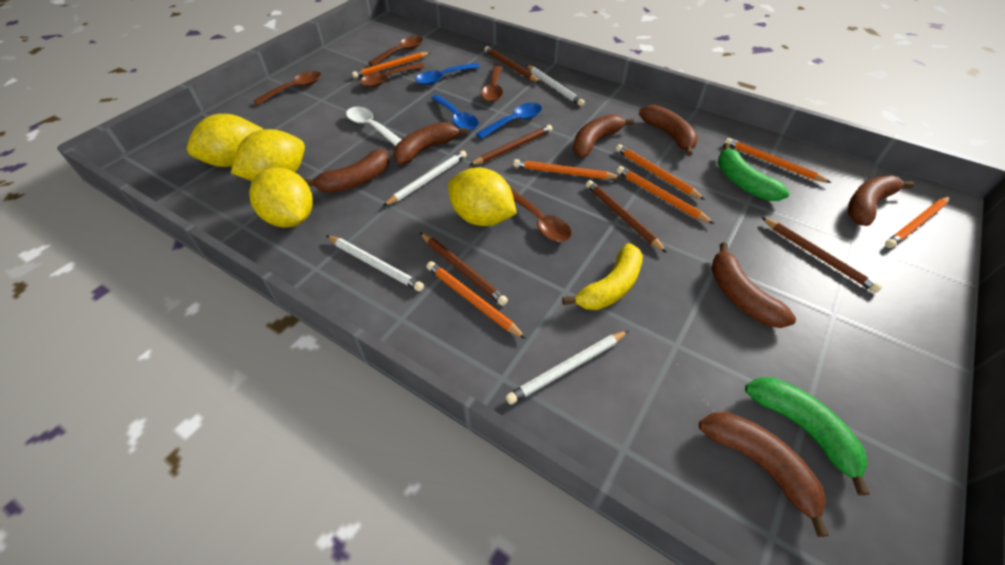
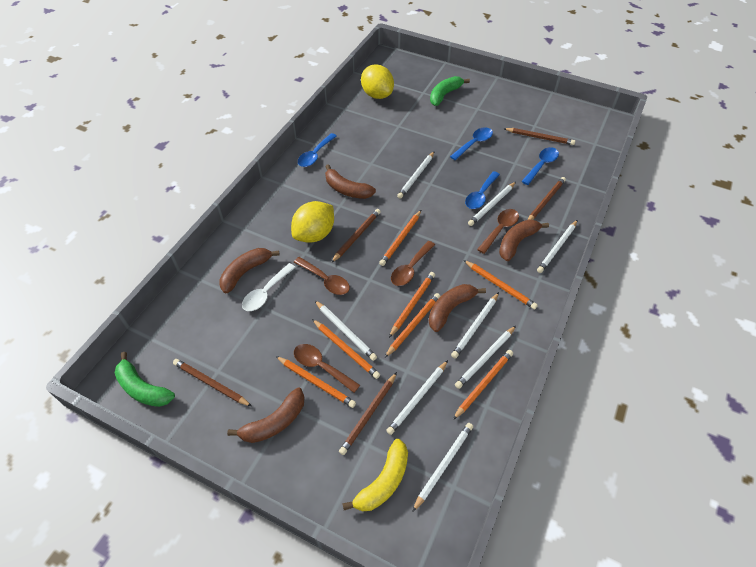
blue spoon: 3 -> 4
brown banana: 7 -> 5
brown spoon: 5 -> 4
white pencil: 4 -> 8
yellow lemon: 4 -> 2

